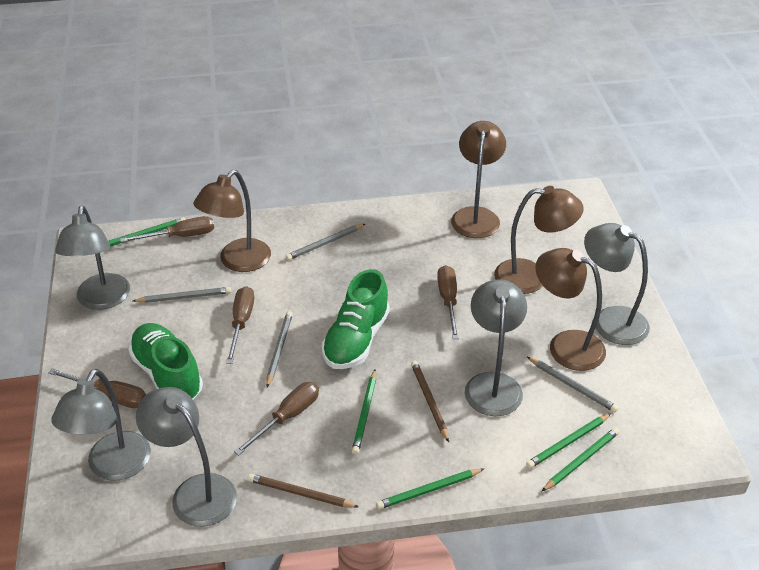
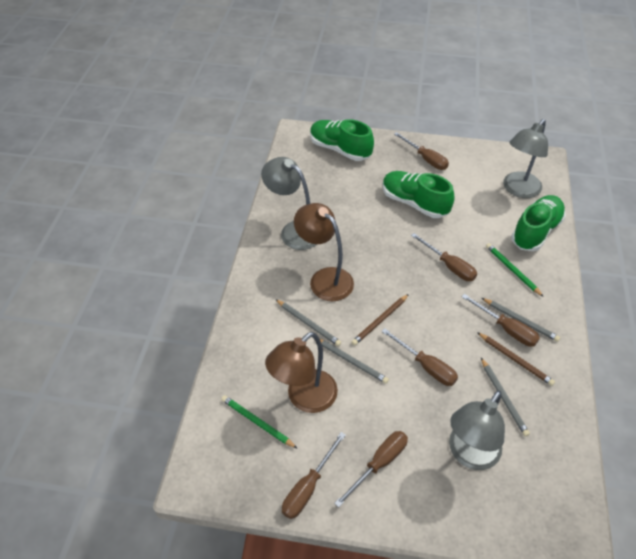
brown lamp: 4 -> 2
brown screwdriver: 5 -> 6
green pencil: 5 -> 2
green shoe: 2 -> 3
grey lamp: 5 -> 3

